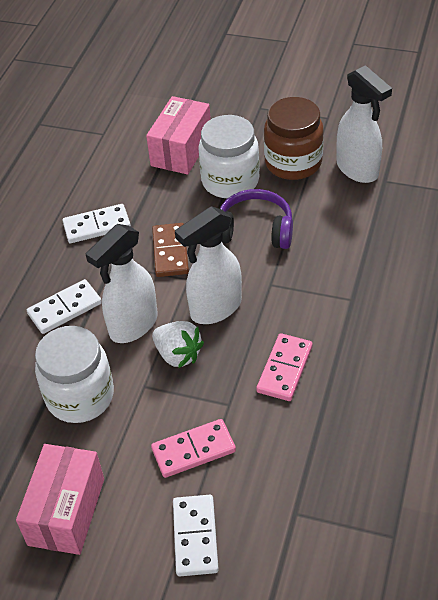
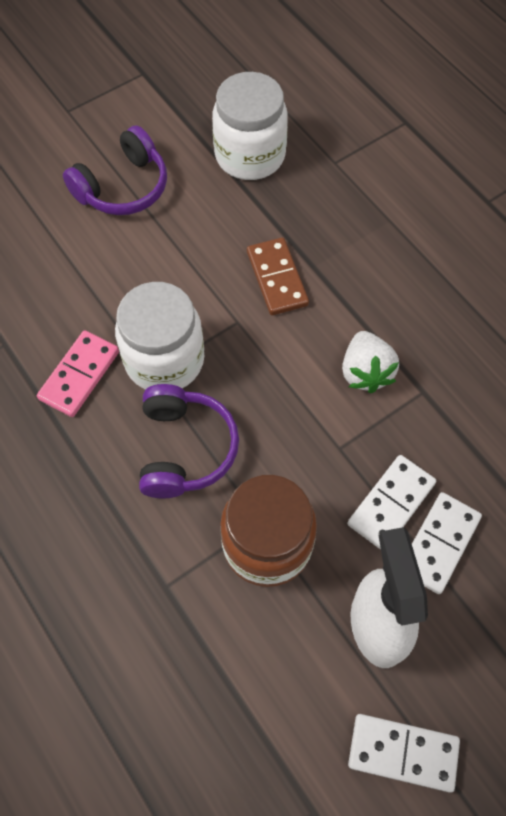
pink box: 2 -> 0
pink domino: 2 -> 1
purple headphones: 1 -> 2
white spray bottle: 3 -> 1

